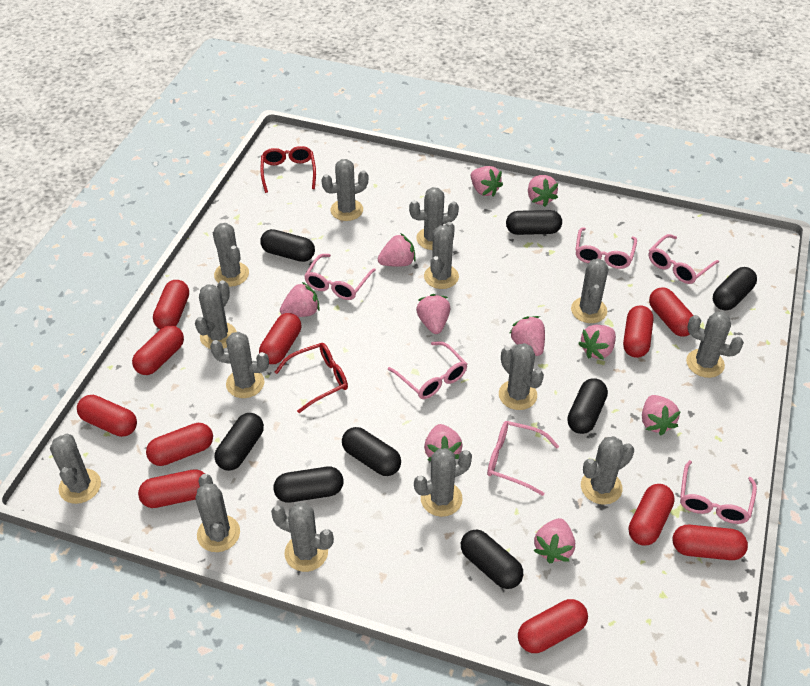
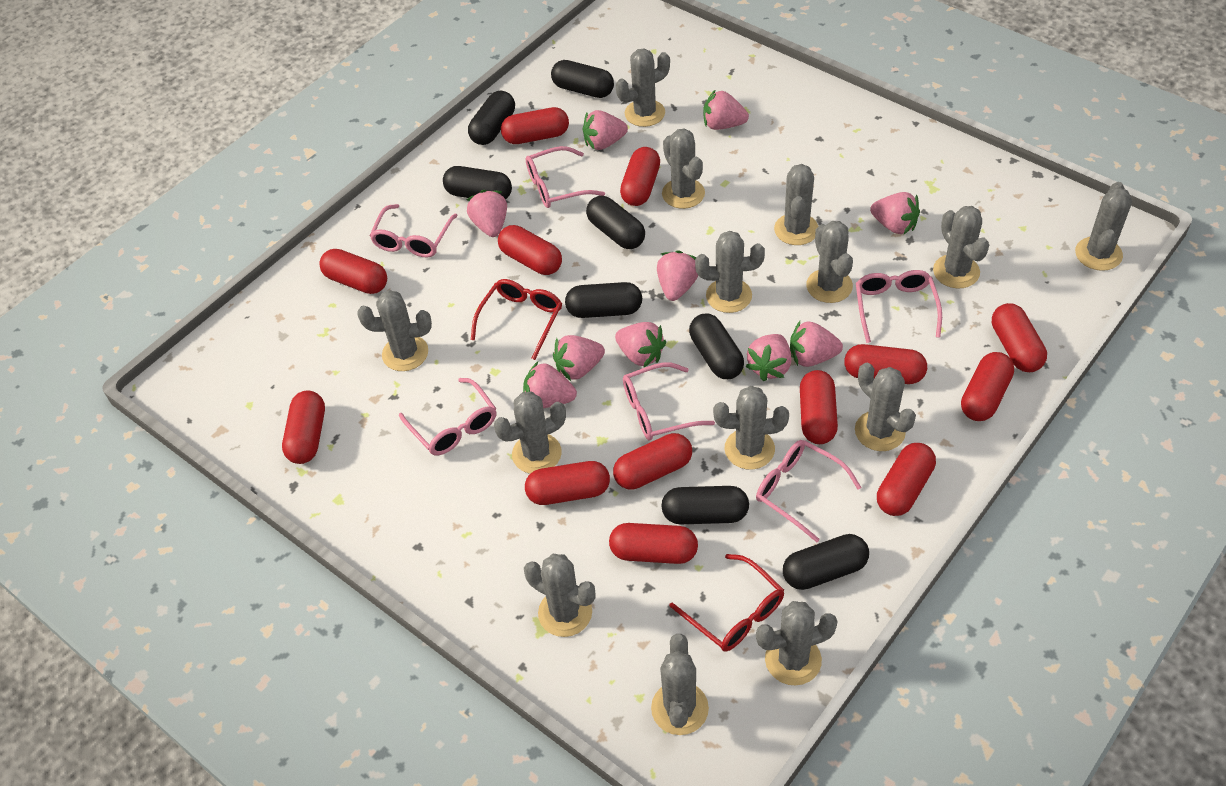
red capsule: 11 -> 13

